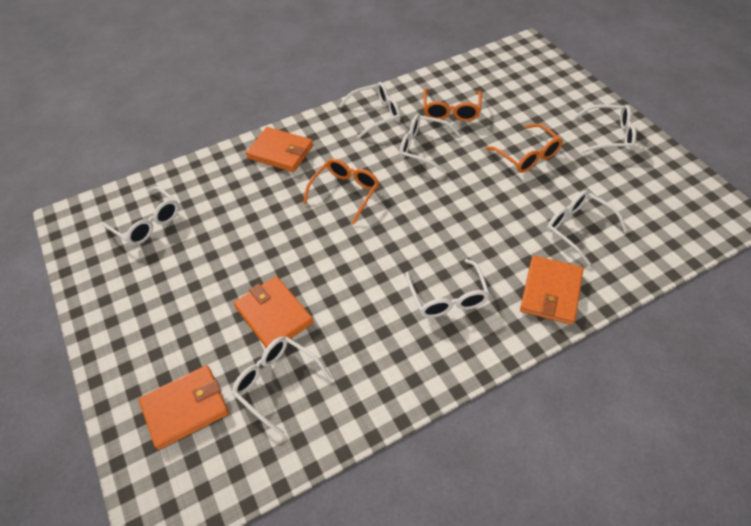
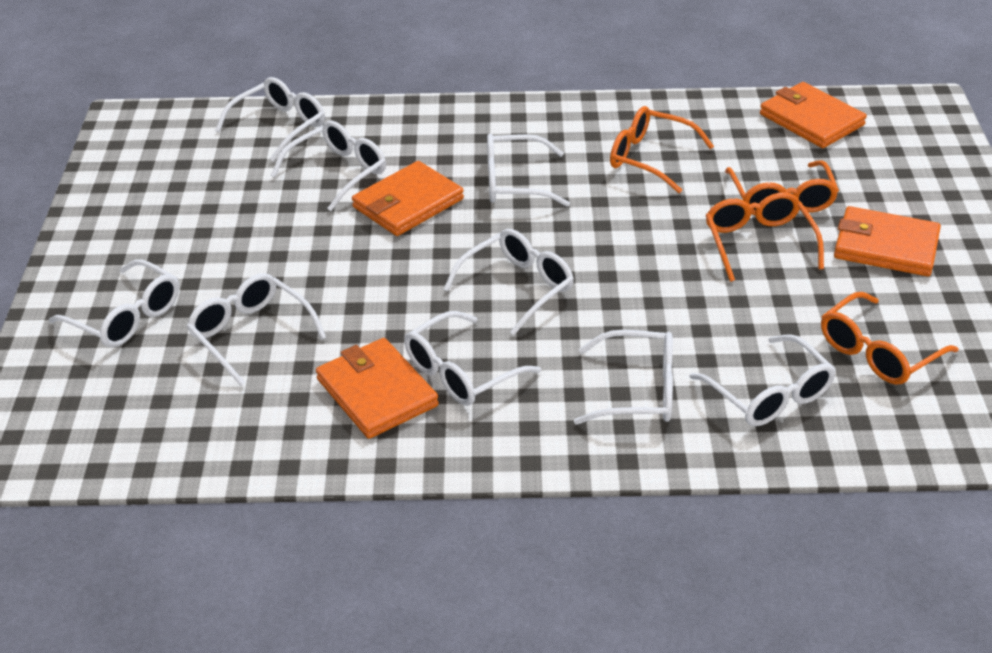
orange glasses: 3 -> 4
white glasses: 7 -> 9

